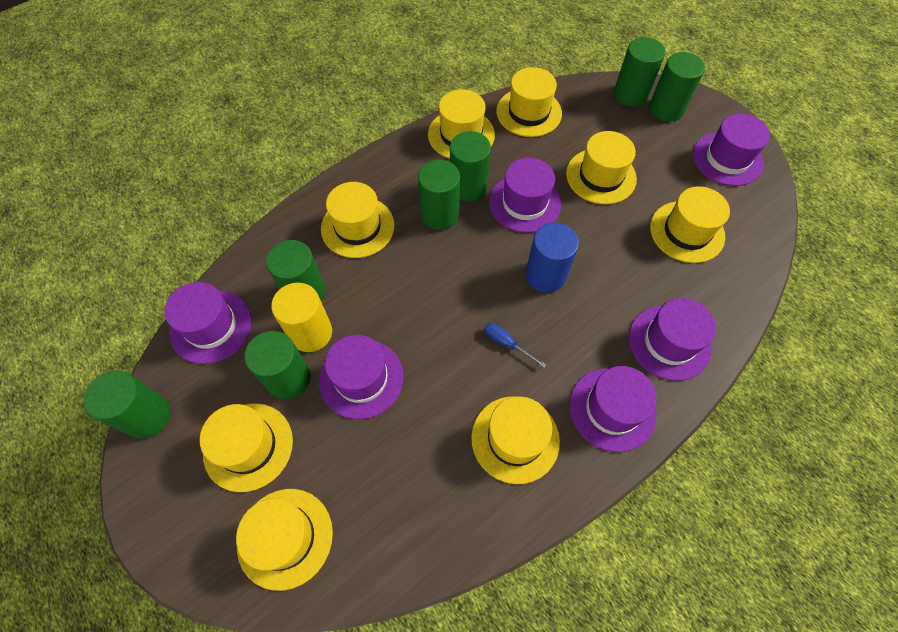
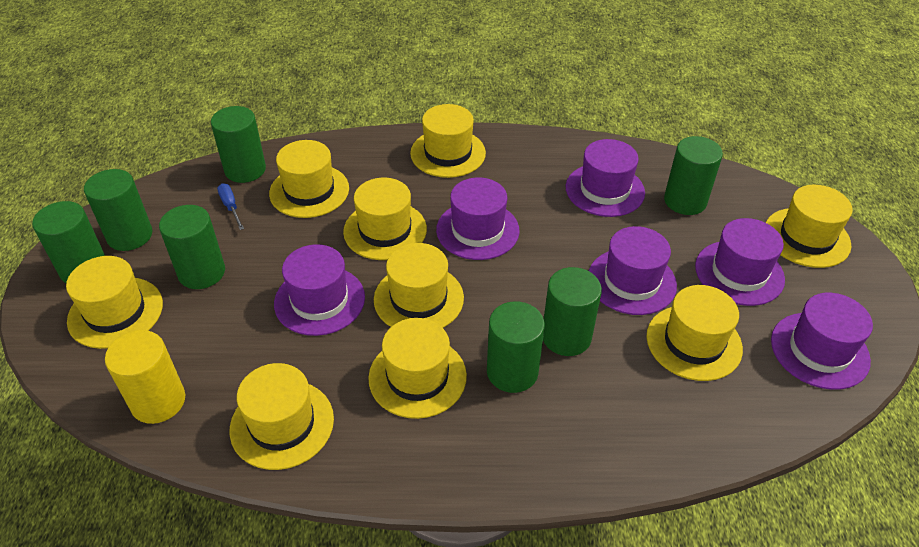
blue cylinder: 1 -> 0
yellow hat: 8 -> 9

